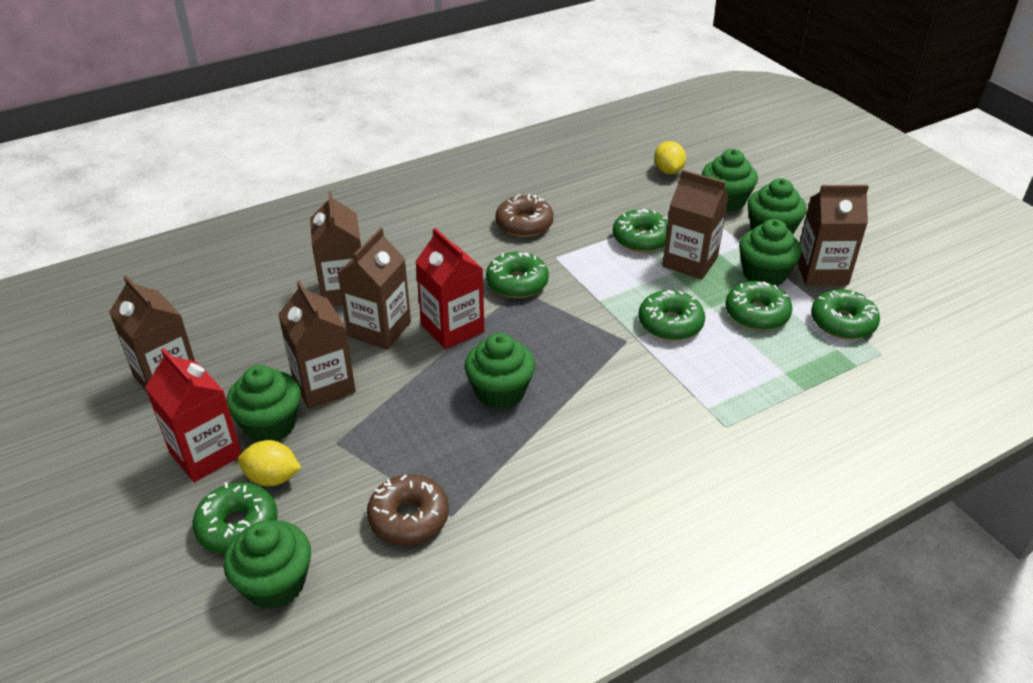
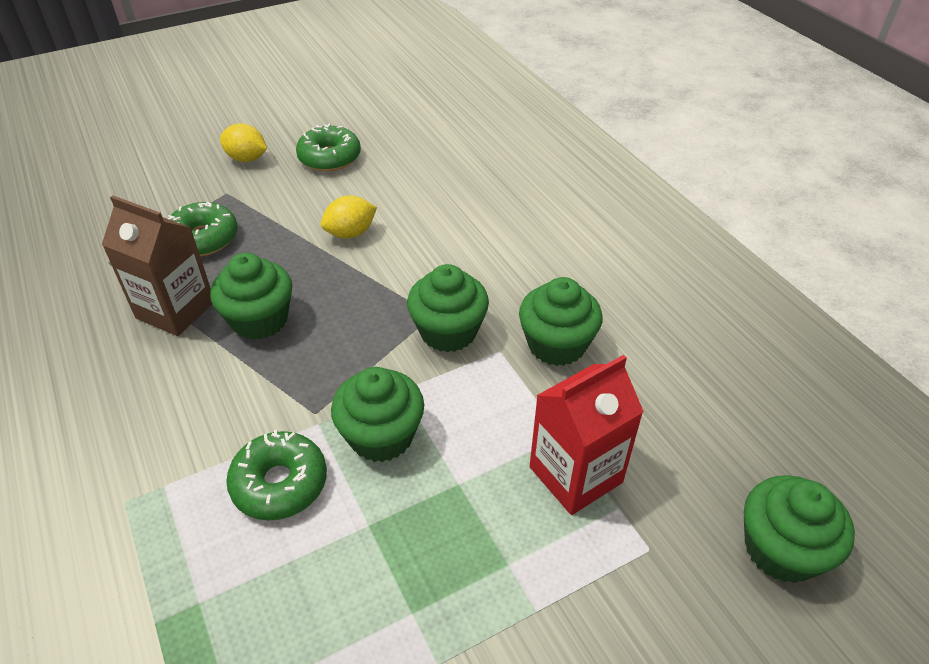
brown carton: 6 -> 1
brown donut: 2 -> 0
green cupcake: 6 -> 5
green donut: 6 -> 3
red carton: 2 -> 1

